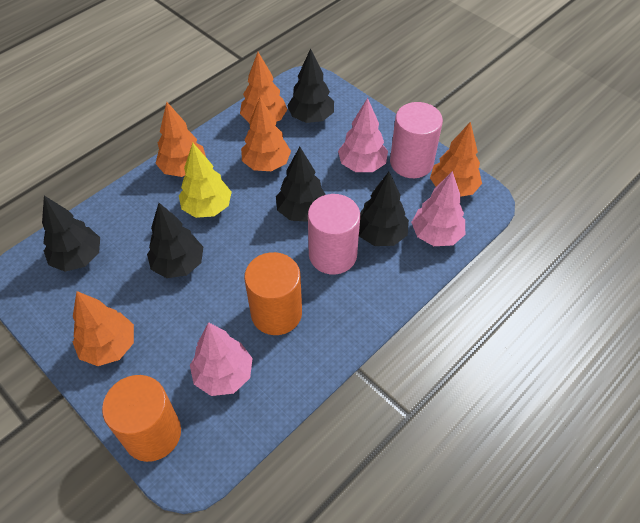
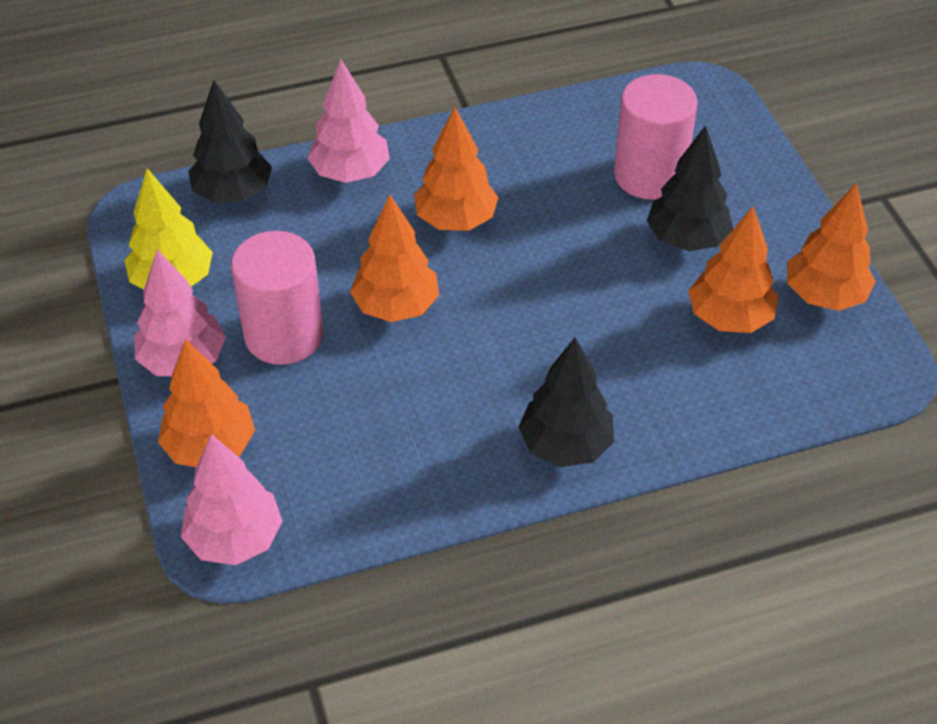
black tree: 5 -> 3
orange cylinder: 2 -> 0

